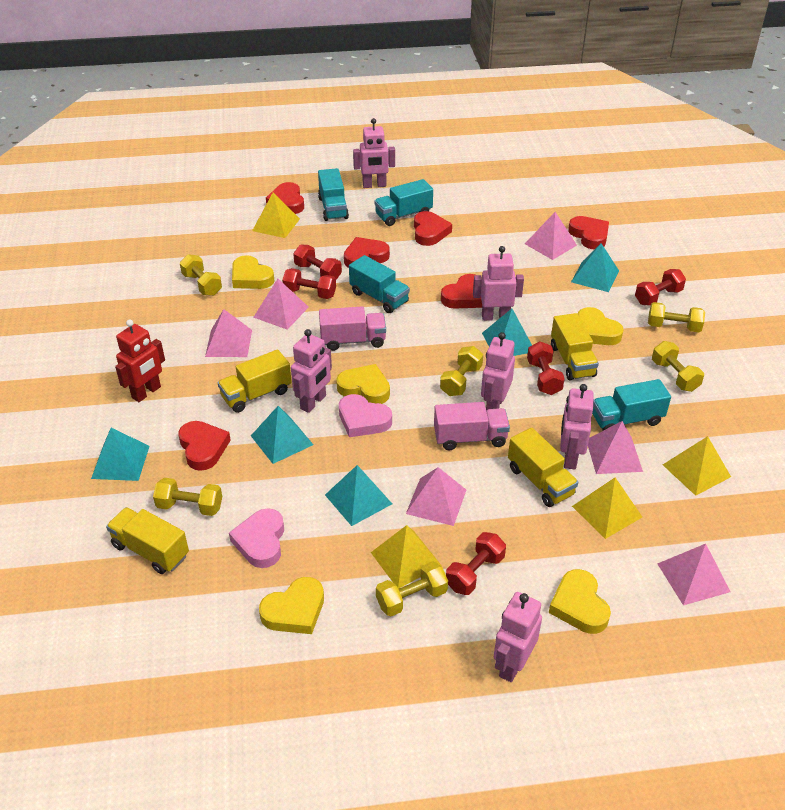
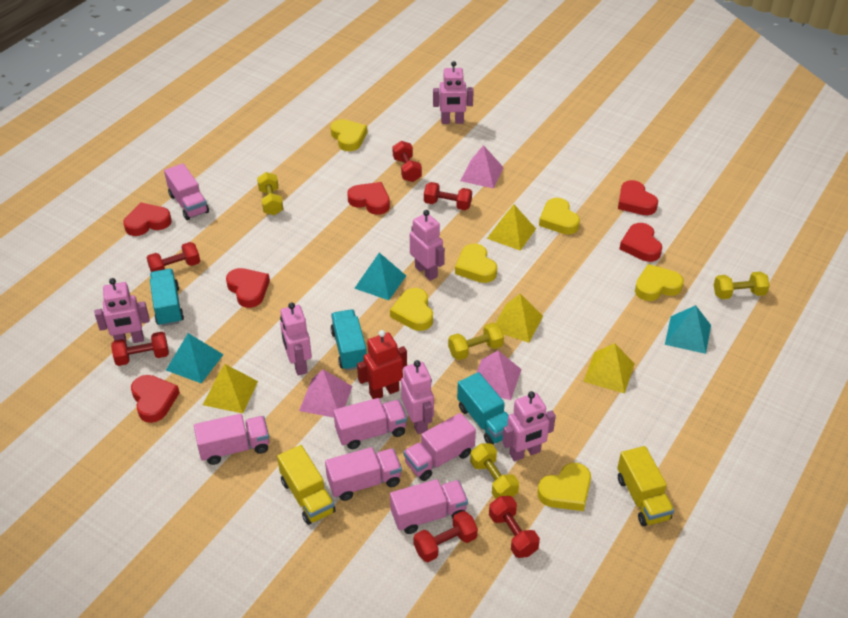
pink heart: 2 -> 0
pink pyramid: 6 -> 3
pink truck: 2 -> 6
red dumbbell: 5 -> 6
turquoise pyramid: 5 -> 3
turquoise truck: 4 -> 3
yellow dumbbell: 6 -> 4
yellow heart: 5 -> 6
yellow truck: 4 -> 2

